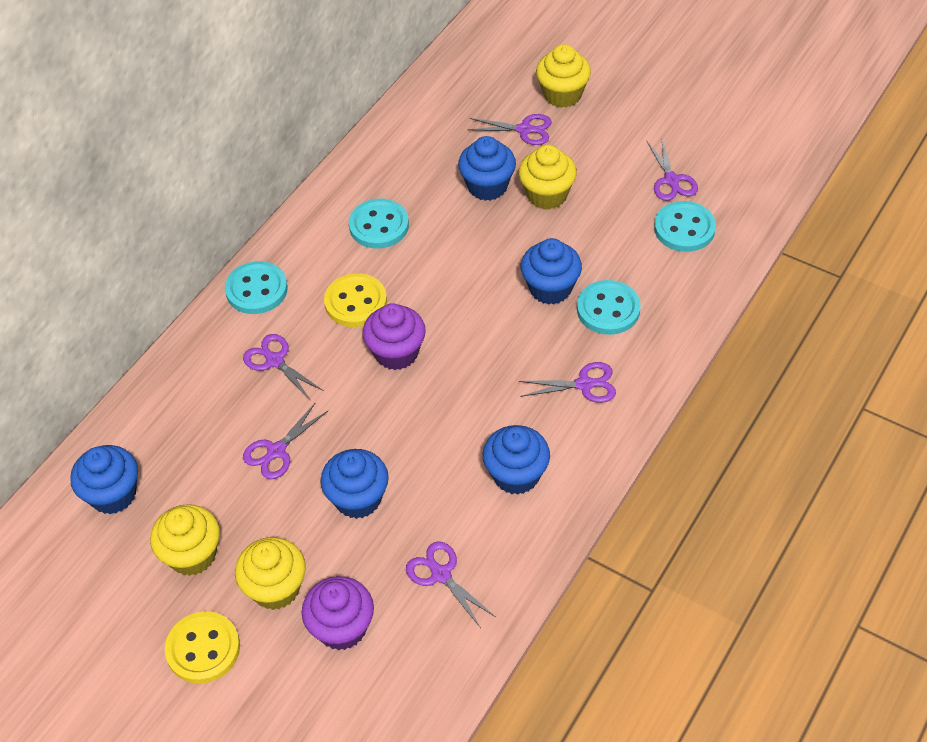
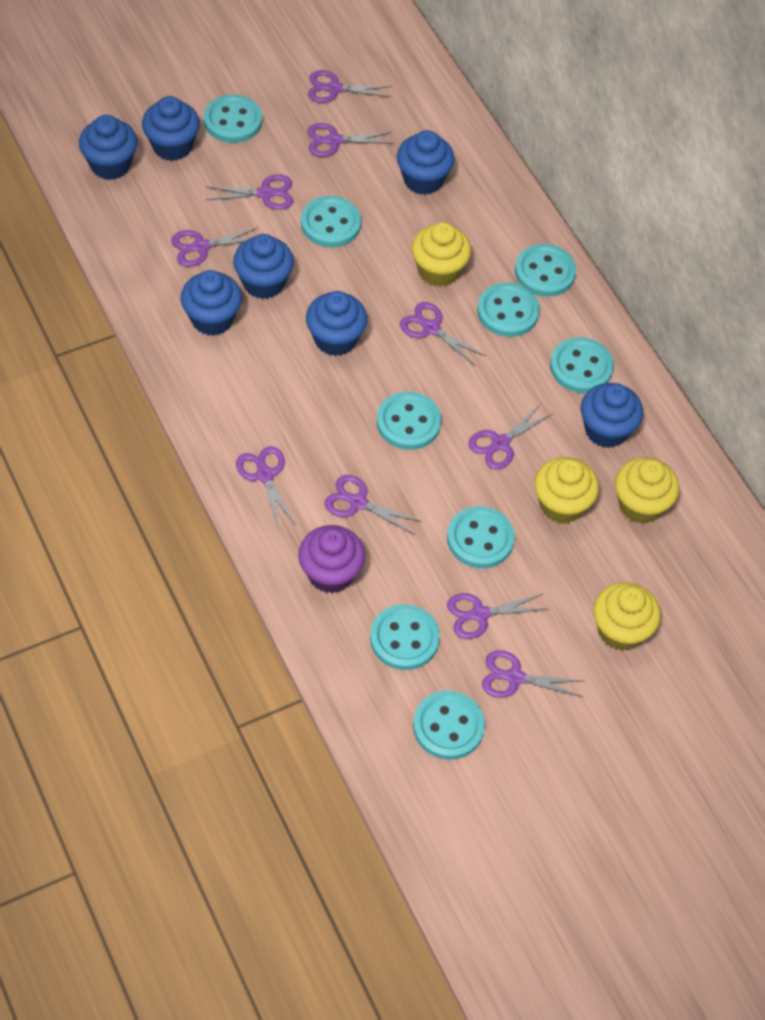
blue cupcake: 5 -> 7
purple cupcake: 2 -> 1
purple scissors: 6 -> 10
turquoise button: 4 -> 9
yellow button: 2 -> 0

